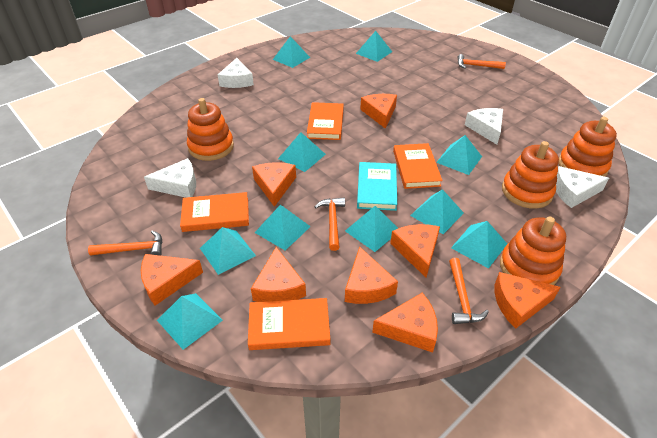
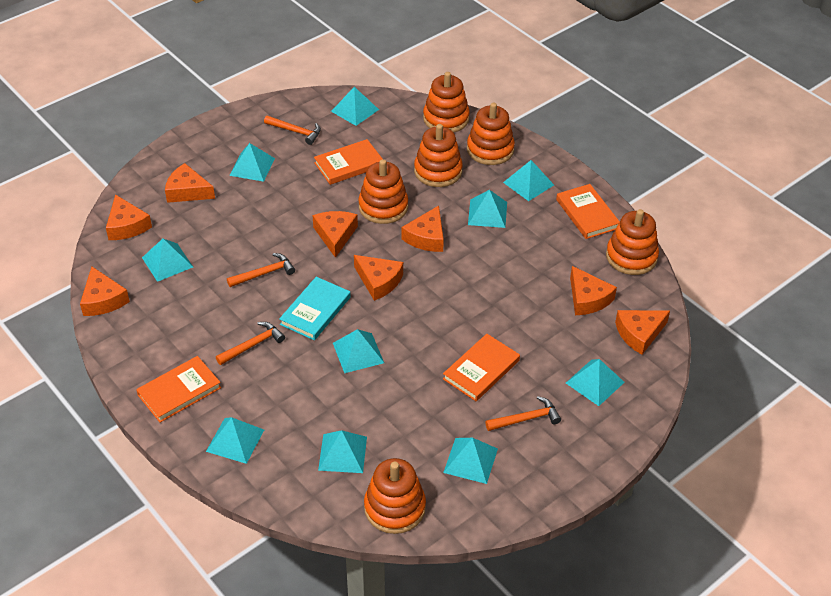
orange stacking toy: 4 -> 6
white cheese: 4 -> 0

